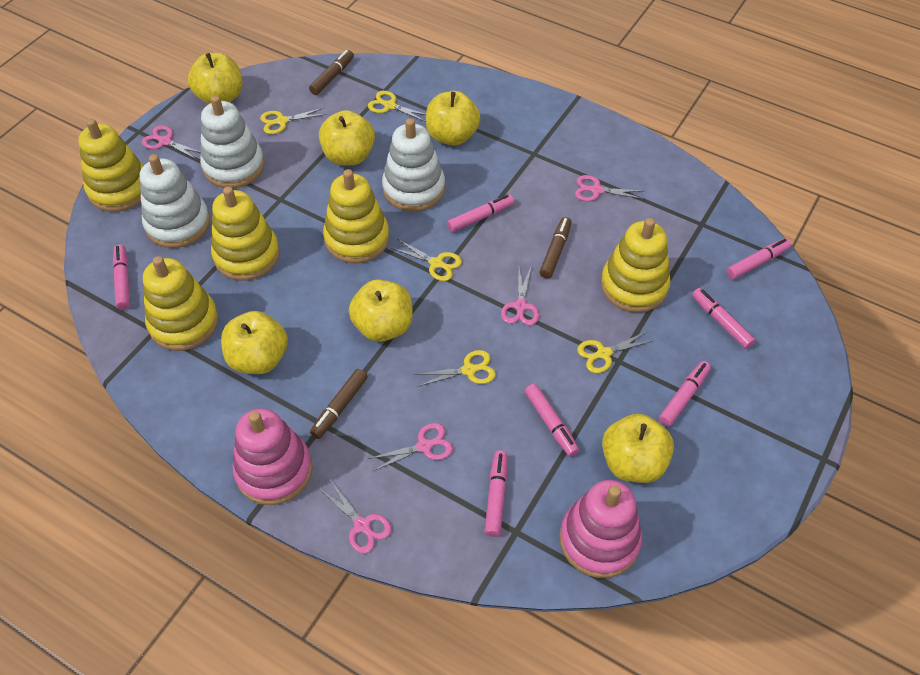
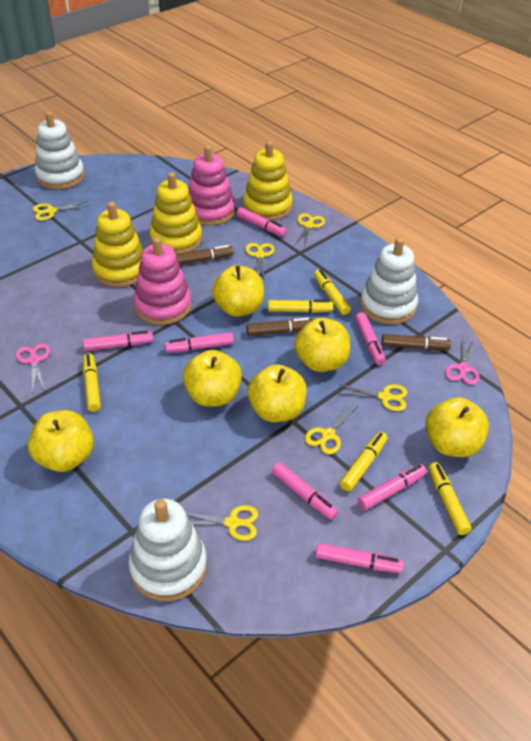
pink scissors: 5 -> 2
yellow marker: 0 -> 5
yellow scissors: 5 -> 6
yellow stacking toy: 5 -> 3

